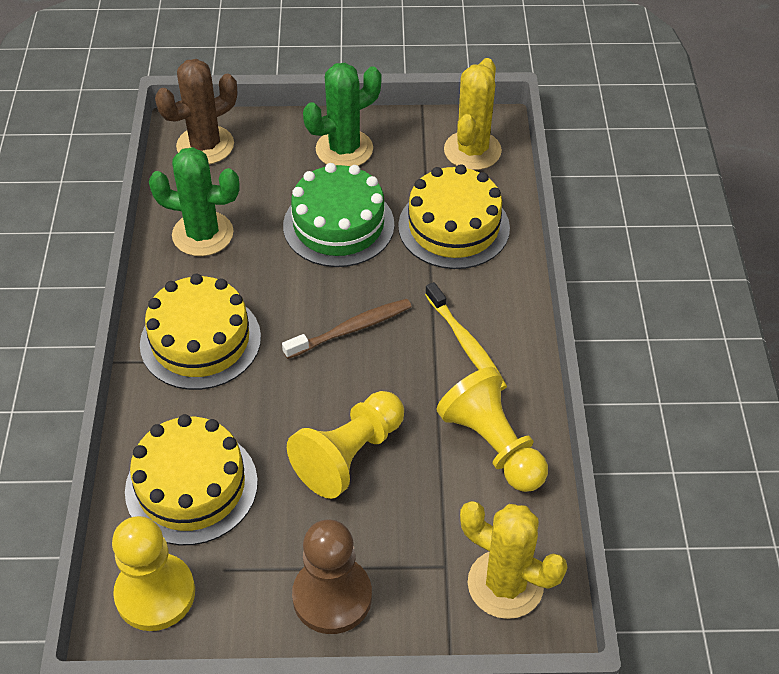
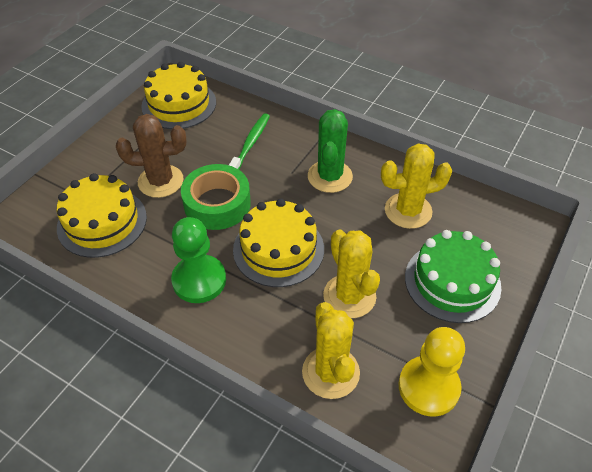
brown pawn: 1 -> 0
brown toothbrush: 1 -> 0
green cactus: 2 -> 1
green pawn: 0 -> 1
green tape: 0 -> 1
green toothbrush: 0 -> 1
yellow cactus: 2 -> 3
yellow pawn: 3 -> 1
yellow toothbrush: 1 -> 0

